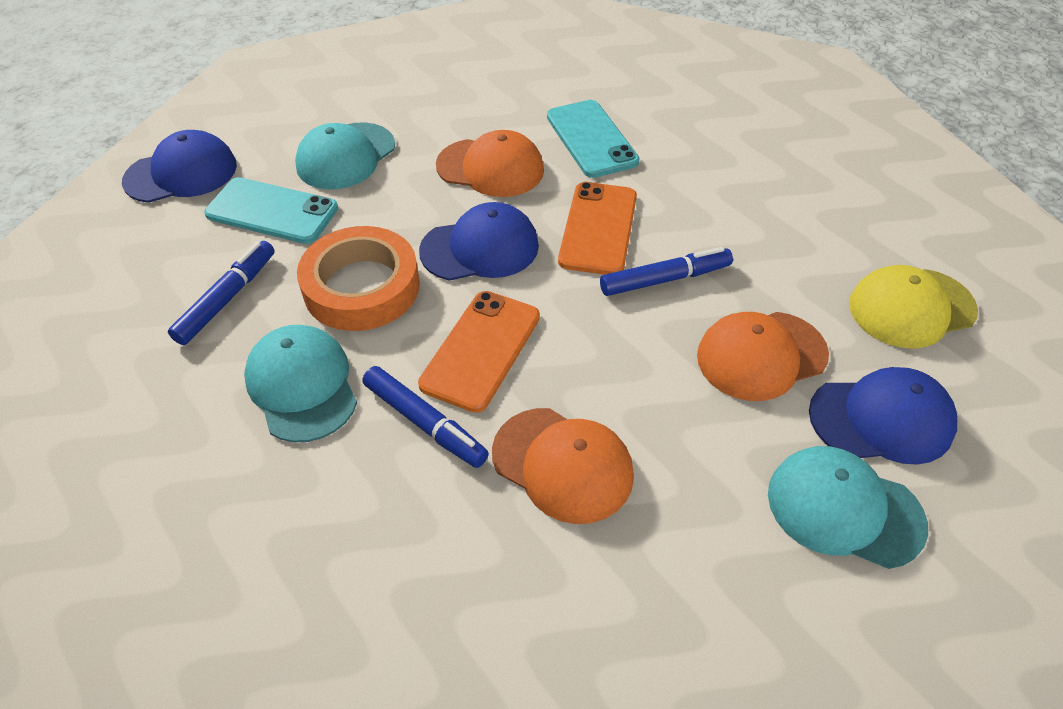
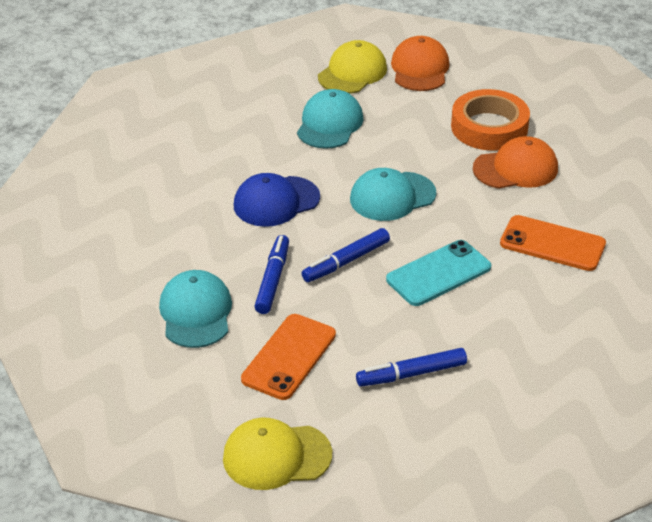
blue cap: 3 -> 1
orange cap: 3 -> 2
turquoise phone: 2 -> 1
yellow cap: 1 -> 2

